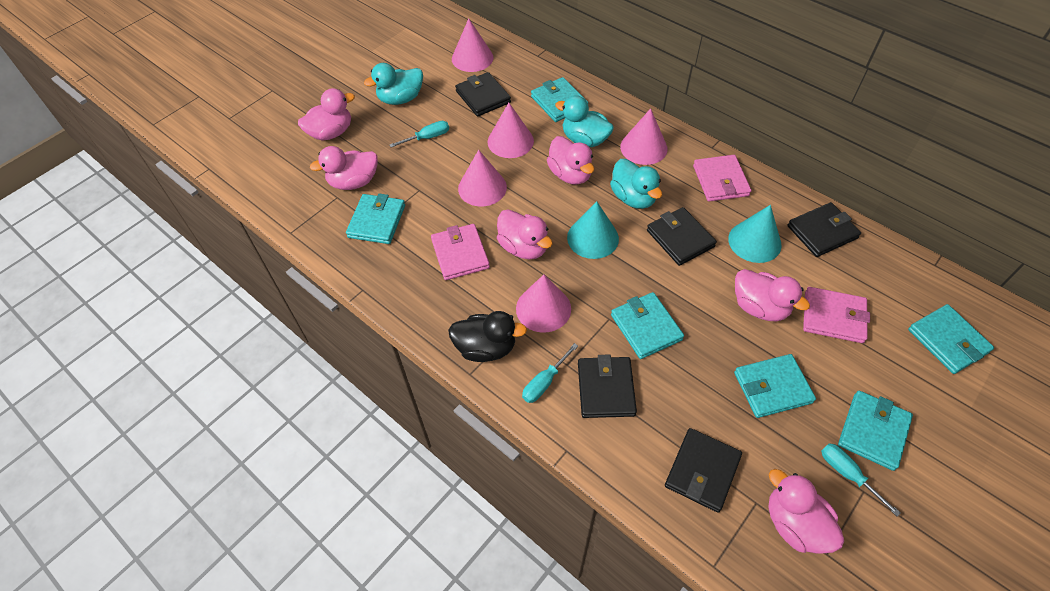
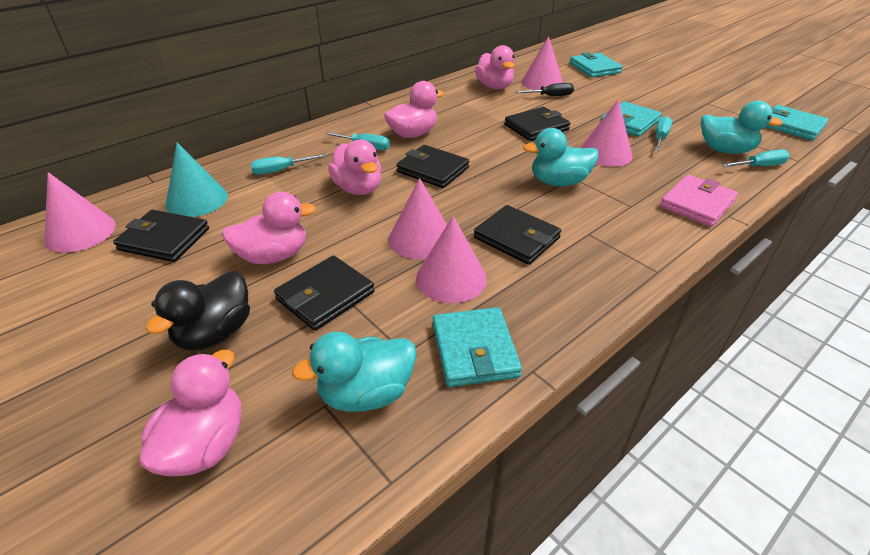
black screwdriver: 0 -> 1
pink duck: 6 -> 5
pink wallet: 3 -> 1
turquoise cone: 2 -> 1
turquoise screwdriver: 3 -> 4
turquoise wallet: 6 -> 4

